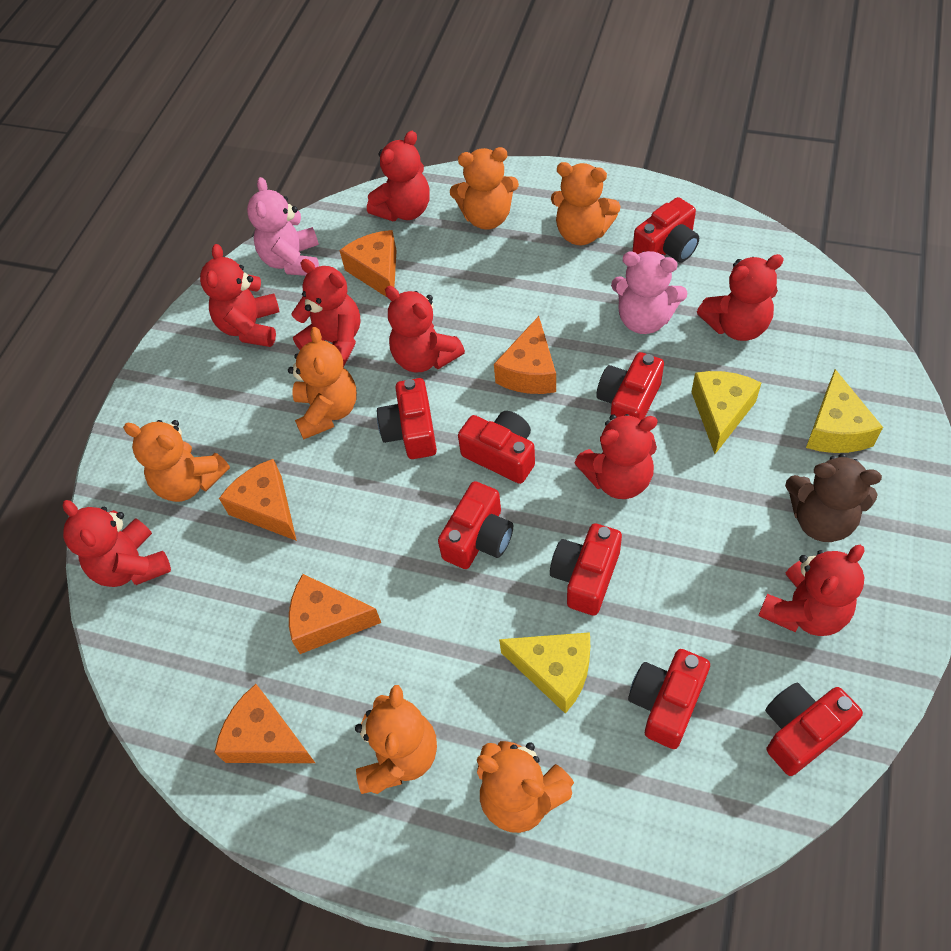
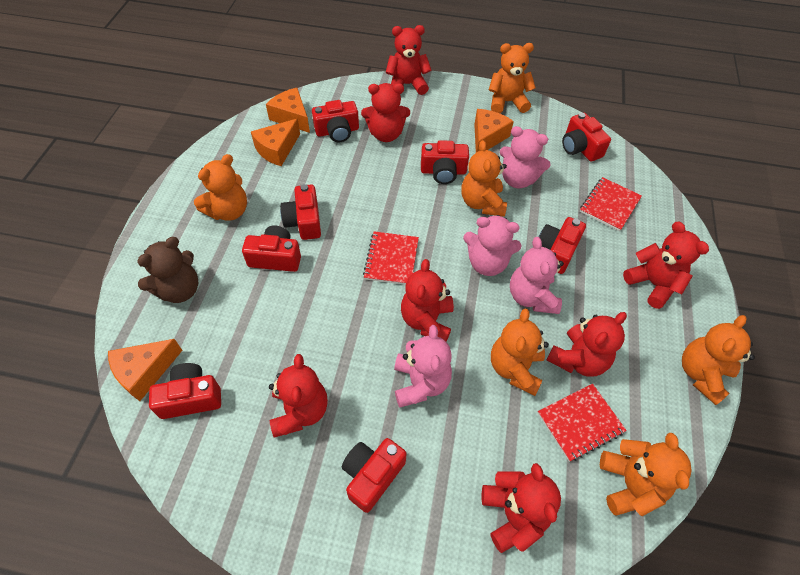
orange cheese: 5 -> 4
pink teddy bear: 2 -> 4
red notebook: 0 -> 3
red teddy bear: 8 -> 7
yellow cheese: 3 -> 0

